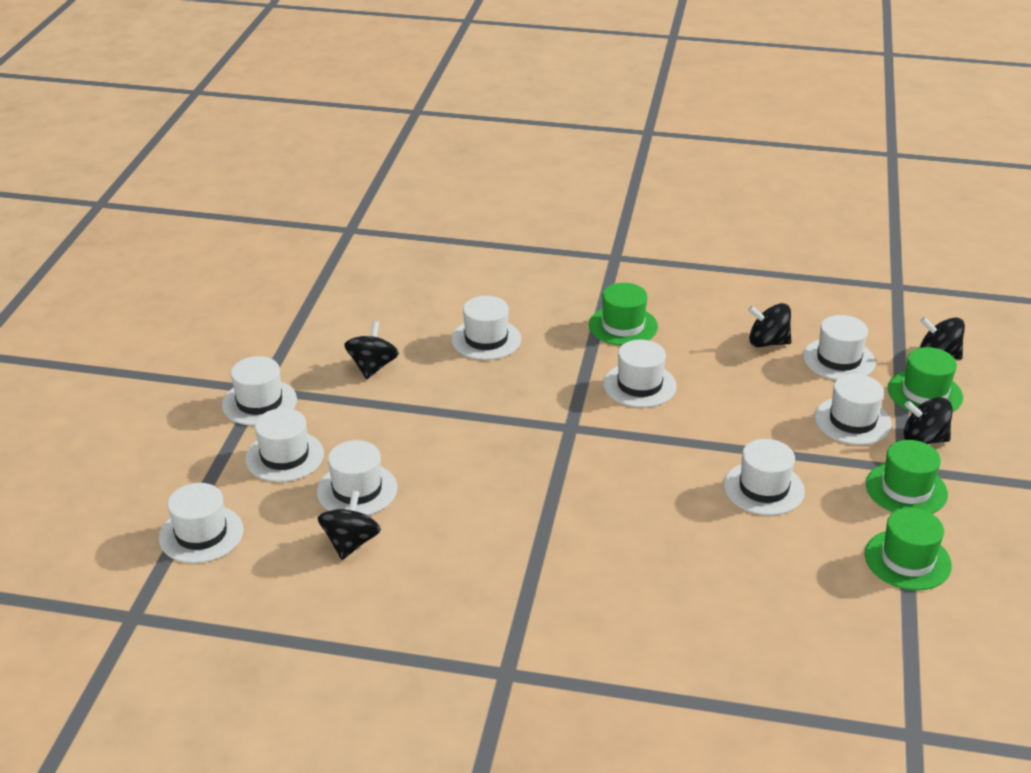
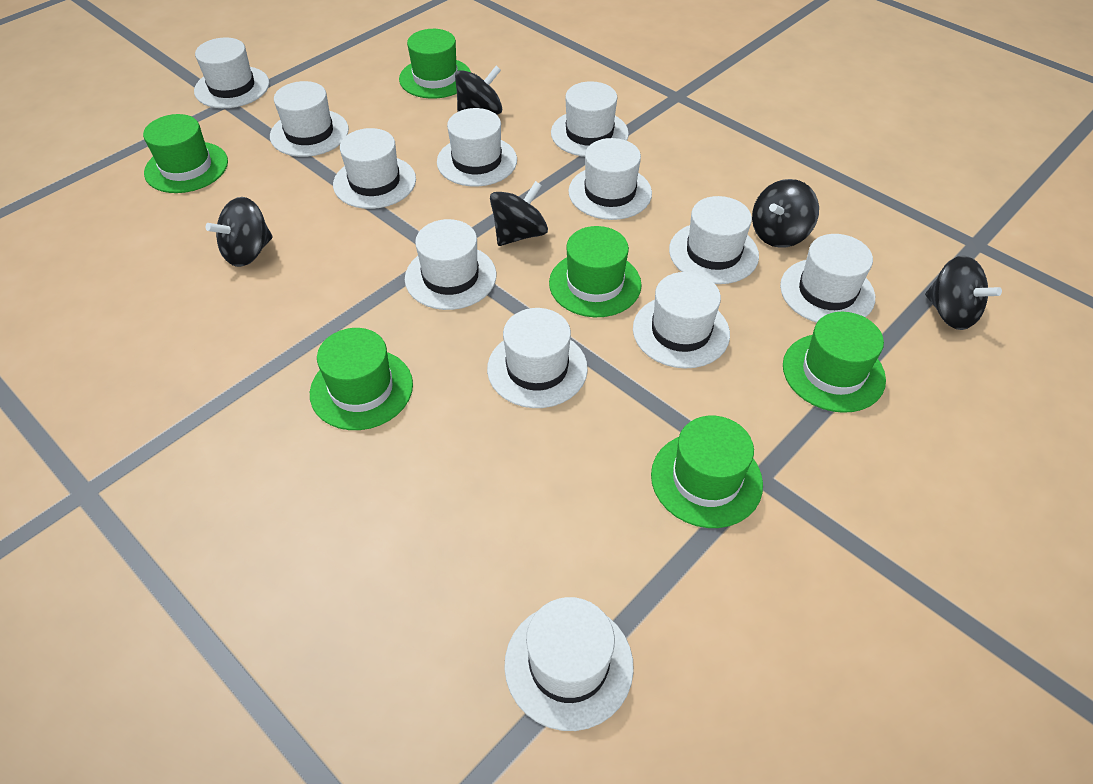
green hat: 4 -> 6
white hat: 9 -> 12

